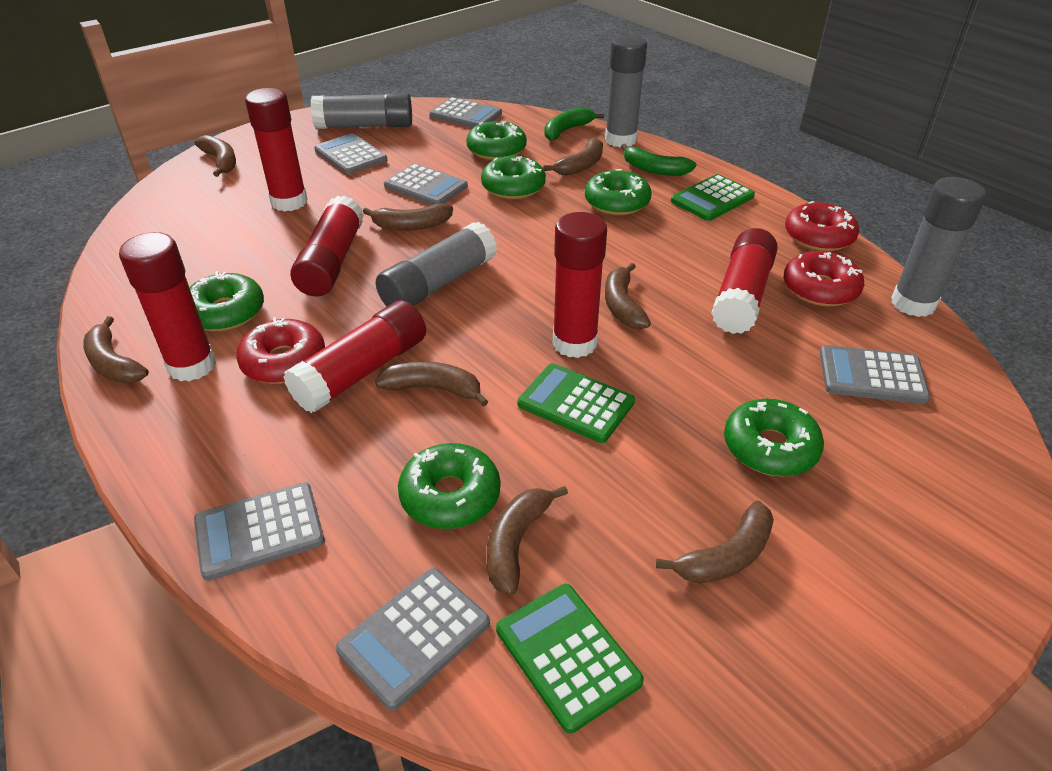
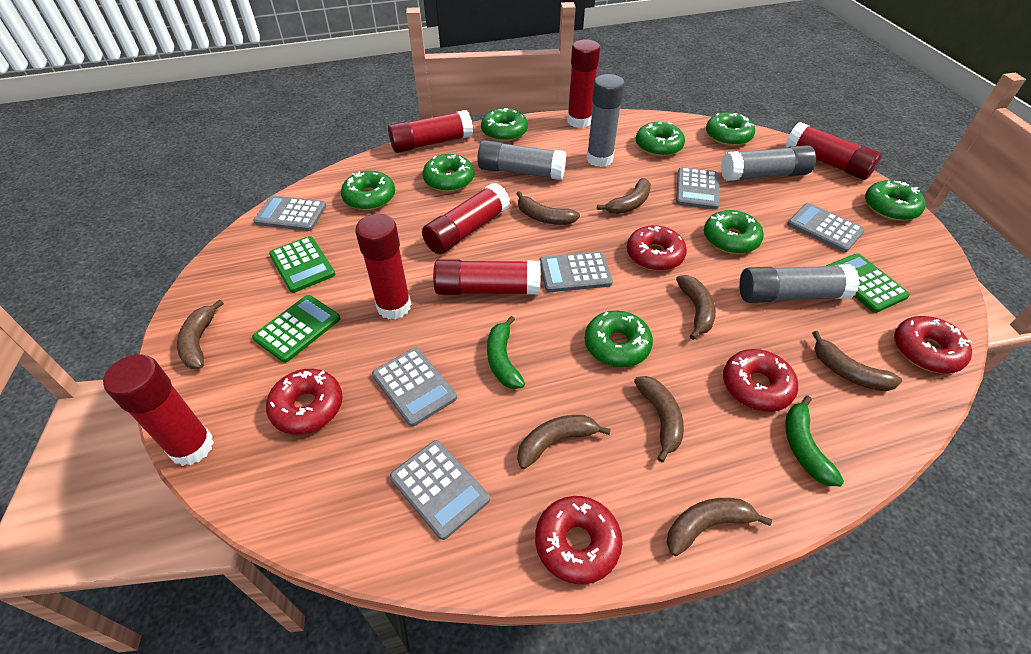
green donut: 6 -> 8
red donut: 3 -> 5
red glue stick: 6 -> 7

